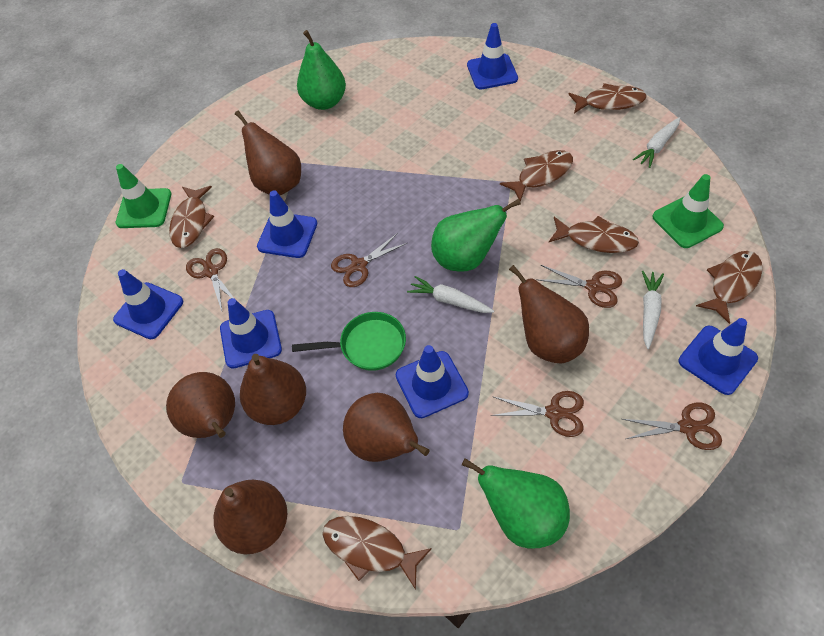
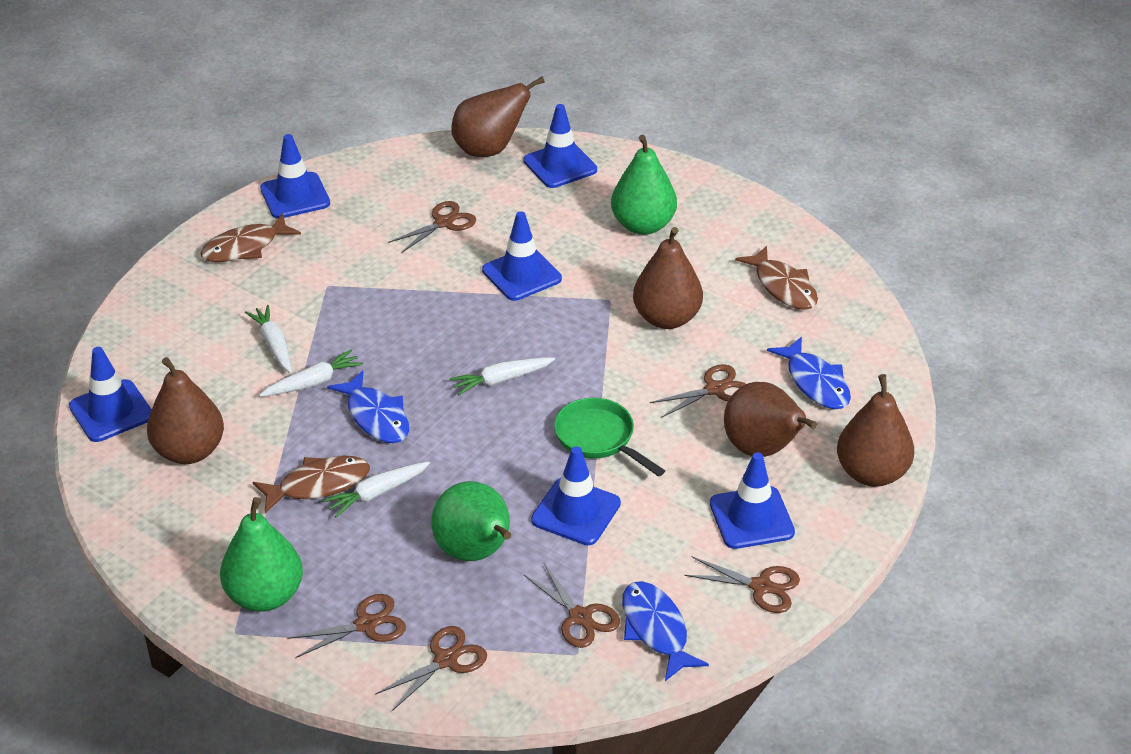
blue fish: 0 -> 3
brown fish: 6 -> 3
brown pear: 6 -> 5
brown scissors: 5 -> 6
green traffic cone: 2 -> 0
white carrot: 3 -> 4

